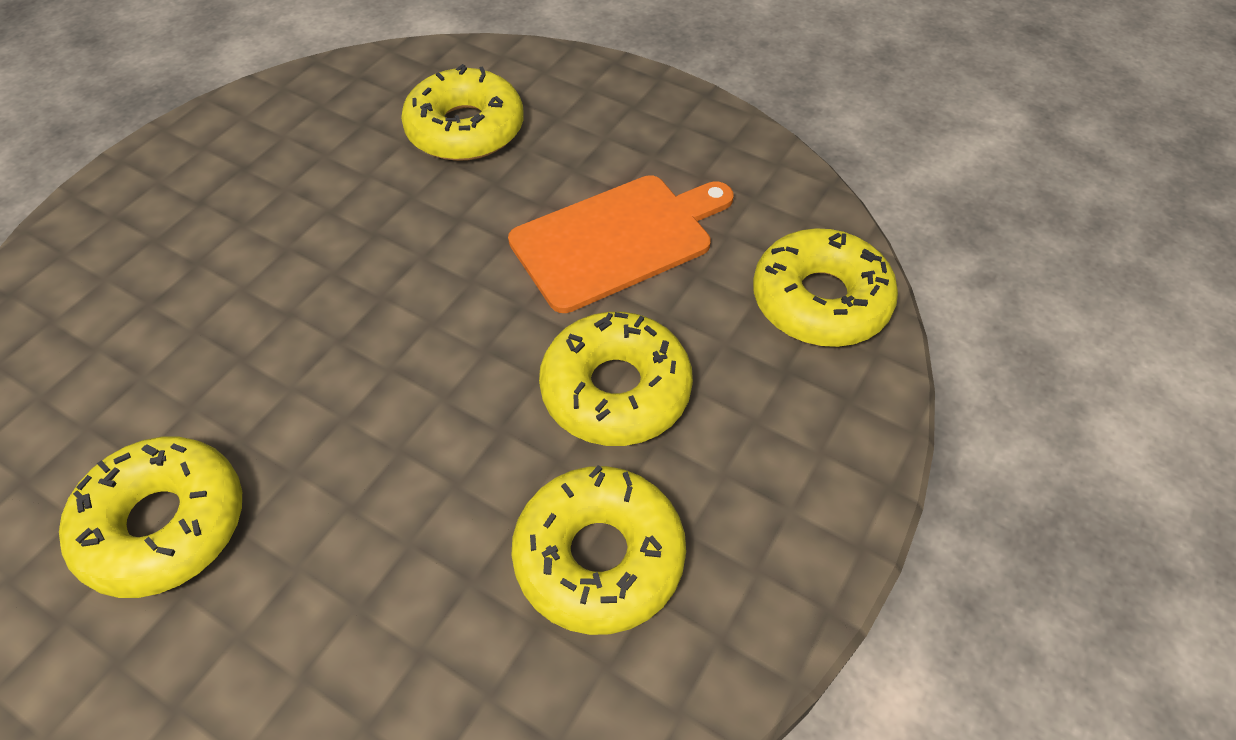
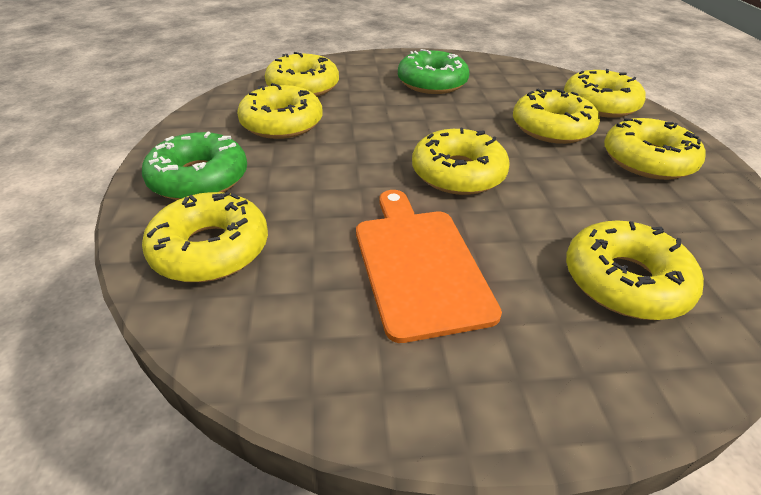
green donut: 0 -> 2
yellow donut: 5 -> 8

